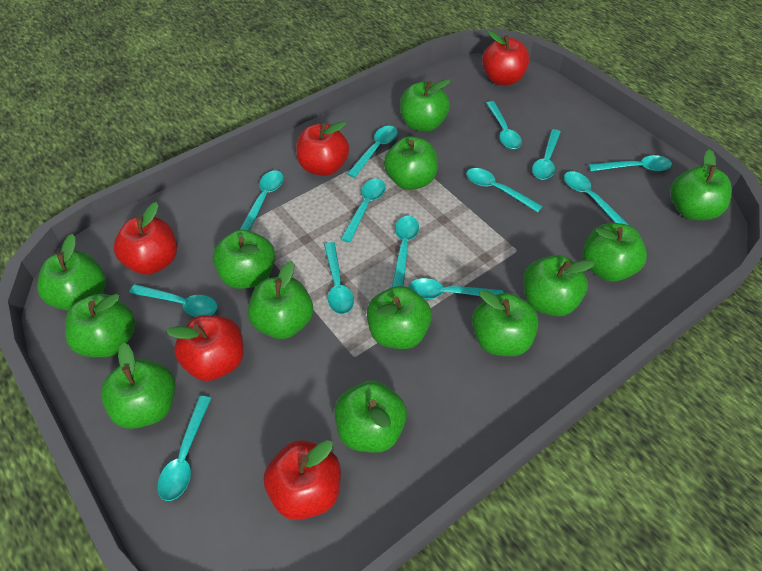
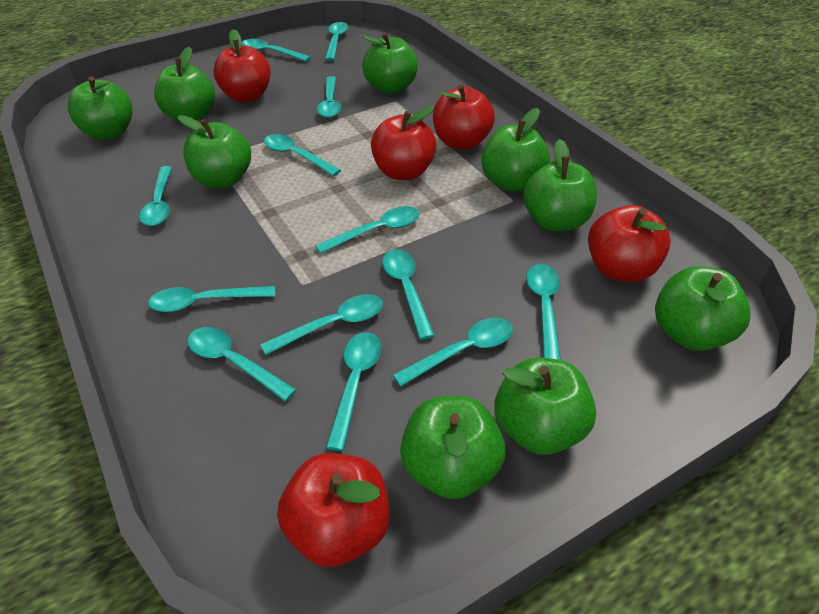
green apple: 13 -> 9

